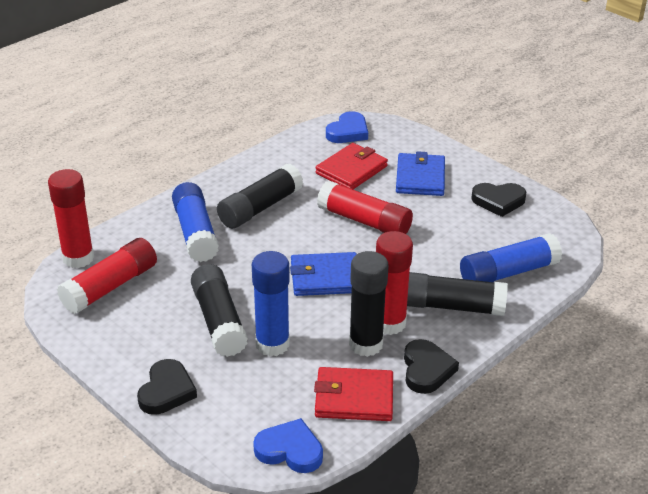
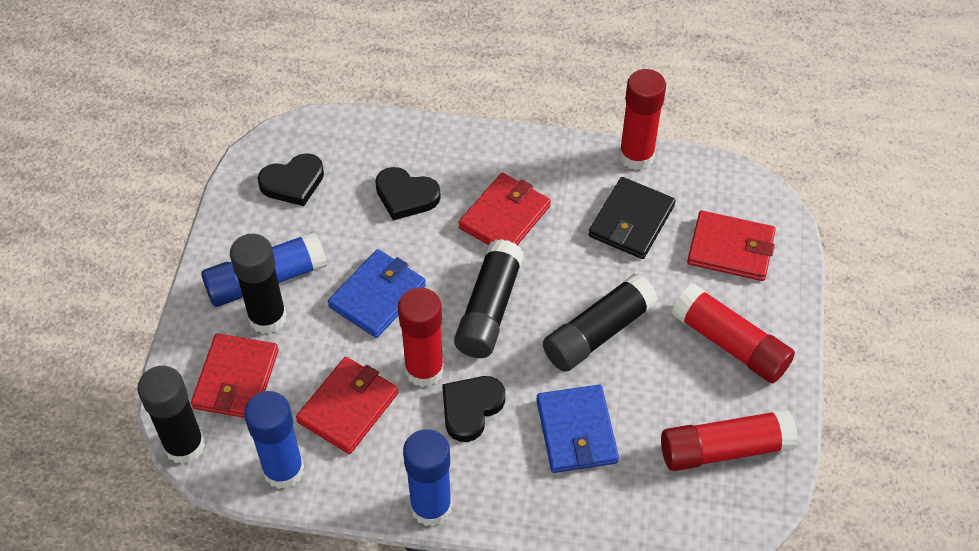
black wallet: 0 -> 1
blue heart: 2 -> 0
red wallet: 2 -> 4

